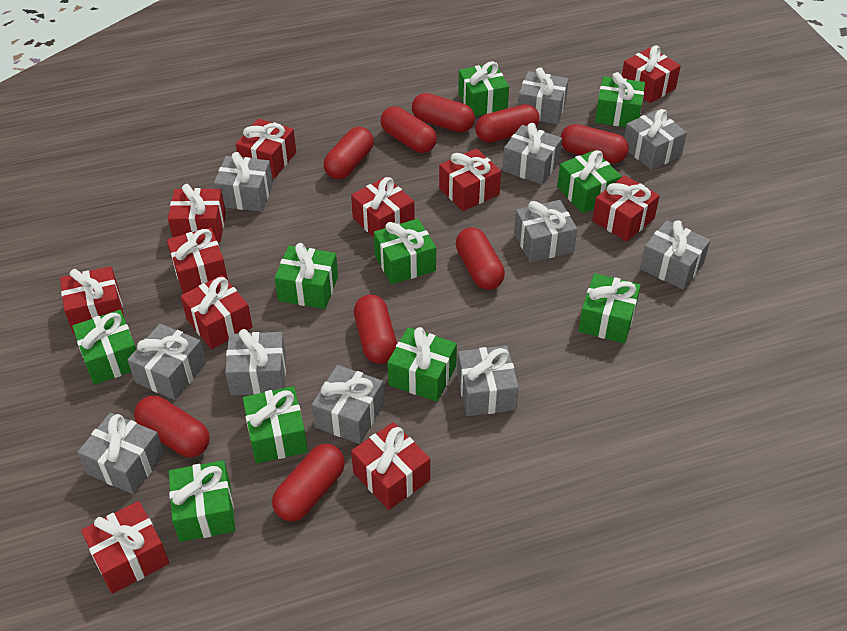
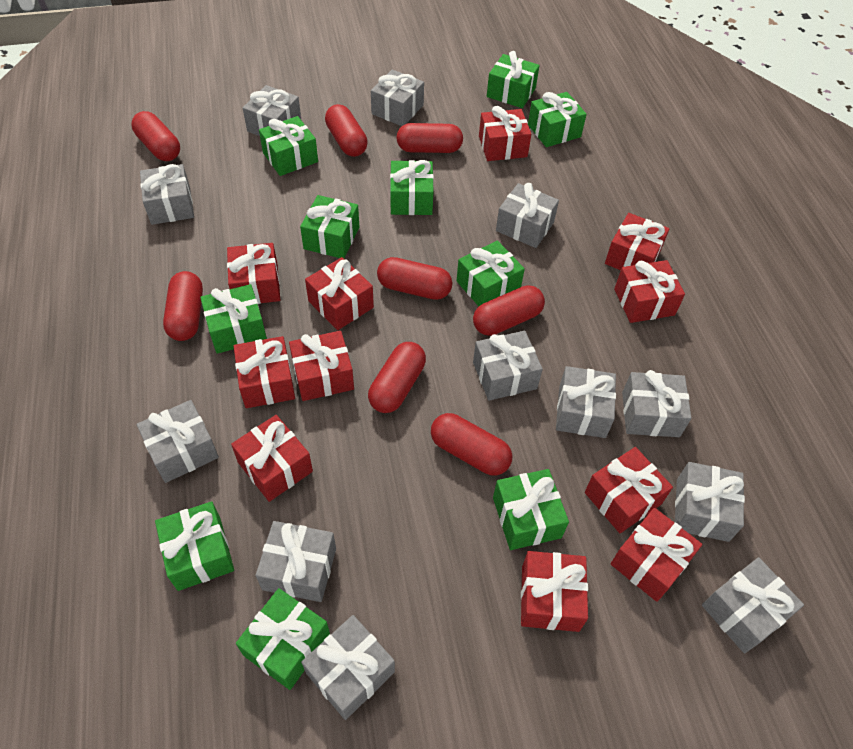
grey gift: 11 -> 12
red capsule: 9 -> 8

